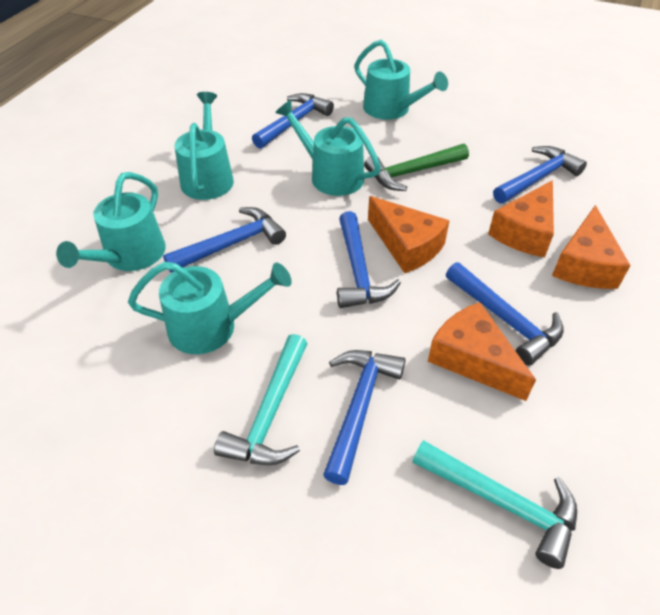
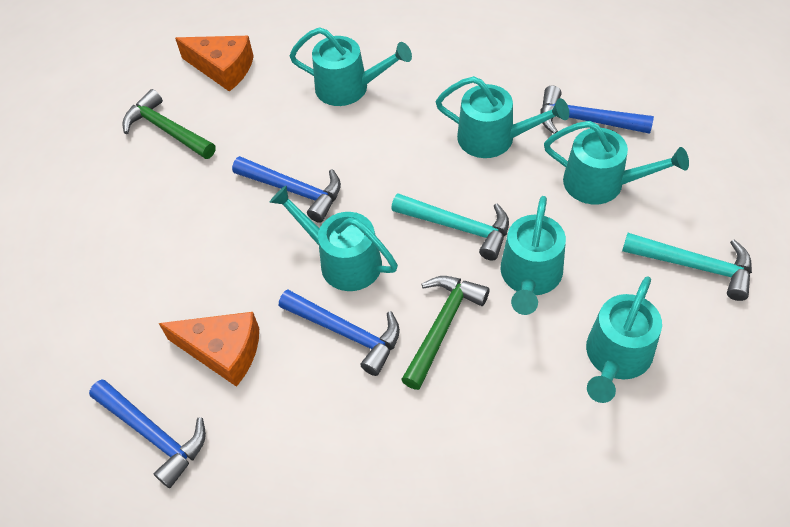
blue hammer: 6 -> 4
green hammer: 1 -> 2
orange cheese: 4 -> 2
turquoise watering can: 5 -> 6

